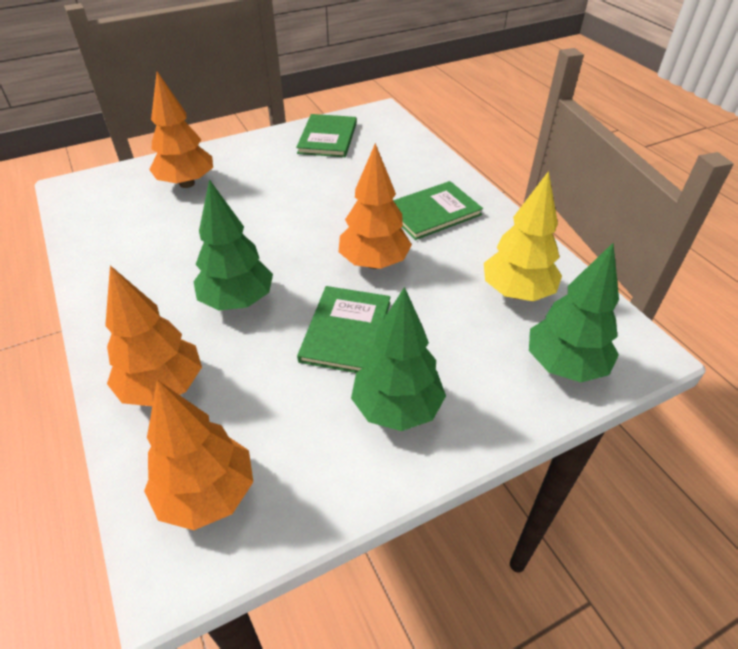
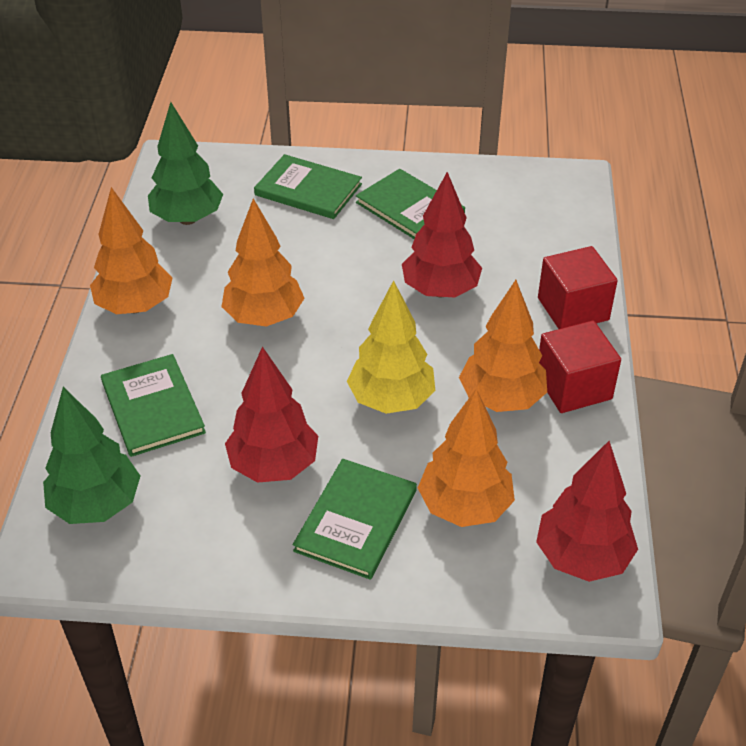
green book: 3 -> 4
green tree: 3 -> 2
red cube: 0 -> 2
red tree: 0 -> 3

